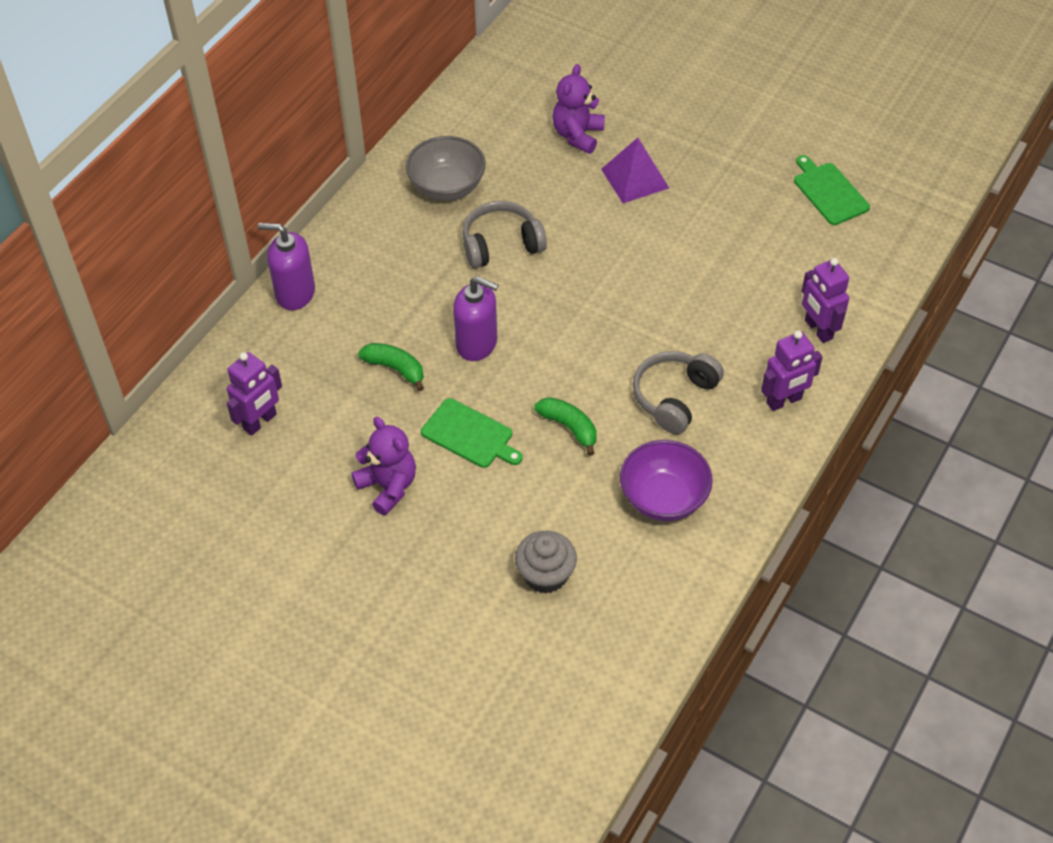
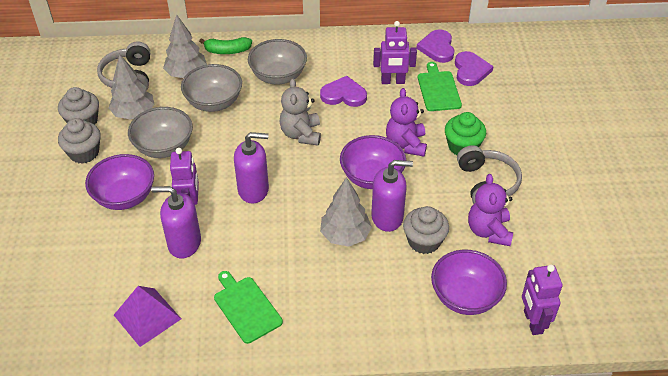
green banana: 2 -> 1
green cupcake: 0 -> 1
grey bowl: 1 -> 3
grey cupcake: 1 -> 3
grey teddy bear: 0 -> 1
grey tree: 0 -> 3
purple bowl: 1 -> 3
purple heart: 0 -> 3
purple soap dispenser: 2 -> 3

